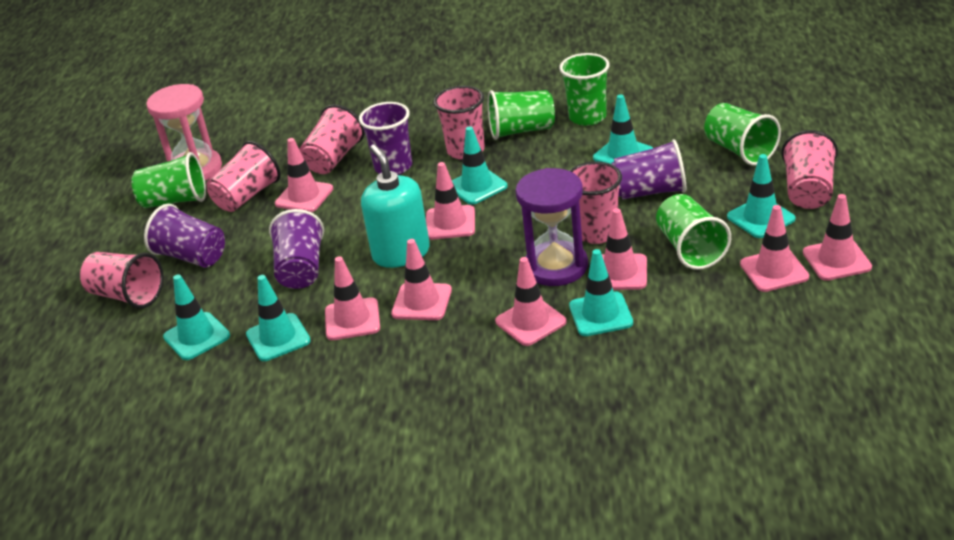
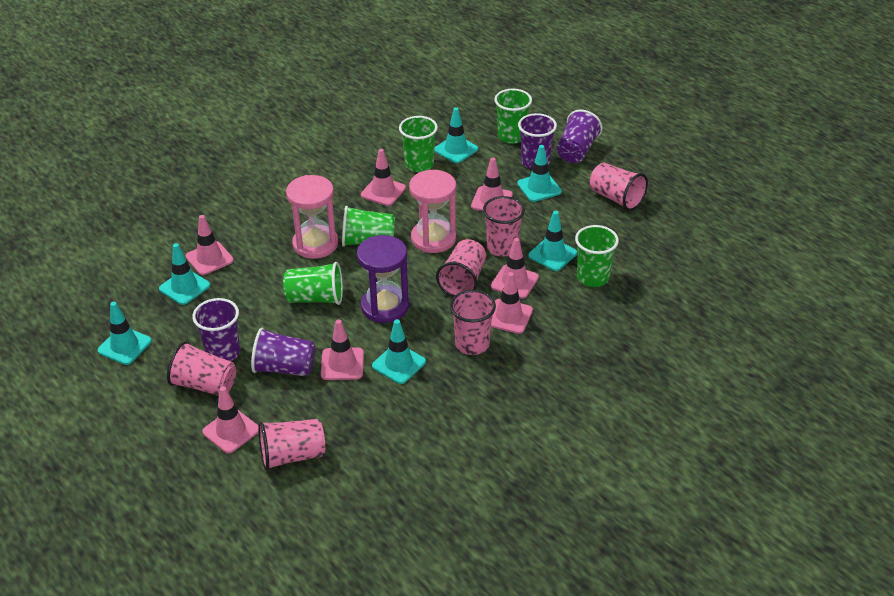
pink hourglass: 1 -> 2
pink traffic cone: 8 -> 7
turquoise soap dispenser: 1 -> 0

